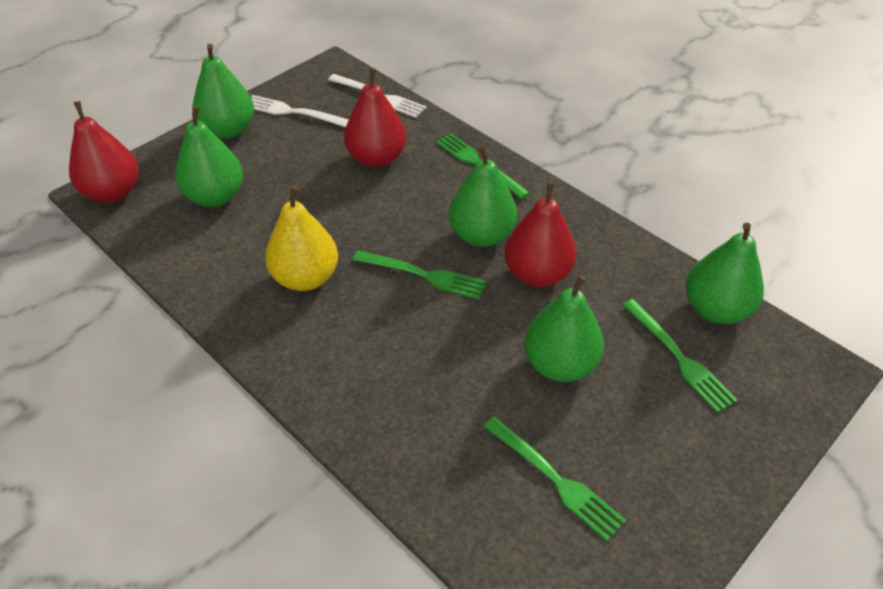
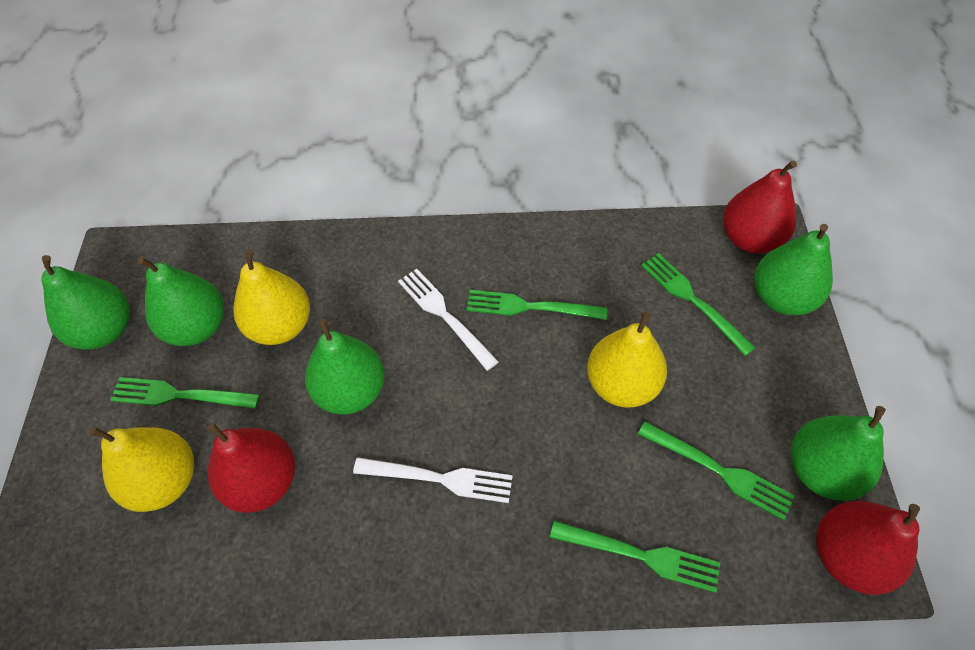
green fork: 4 -> 5
yellow pear: 1 -> 3

